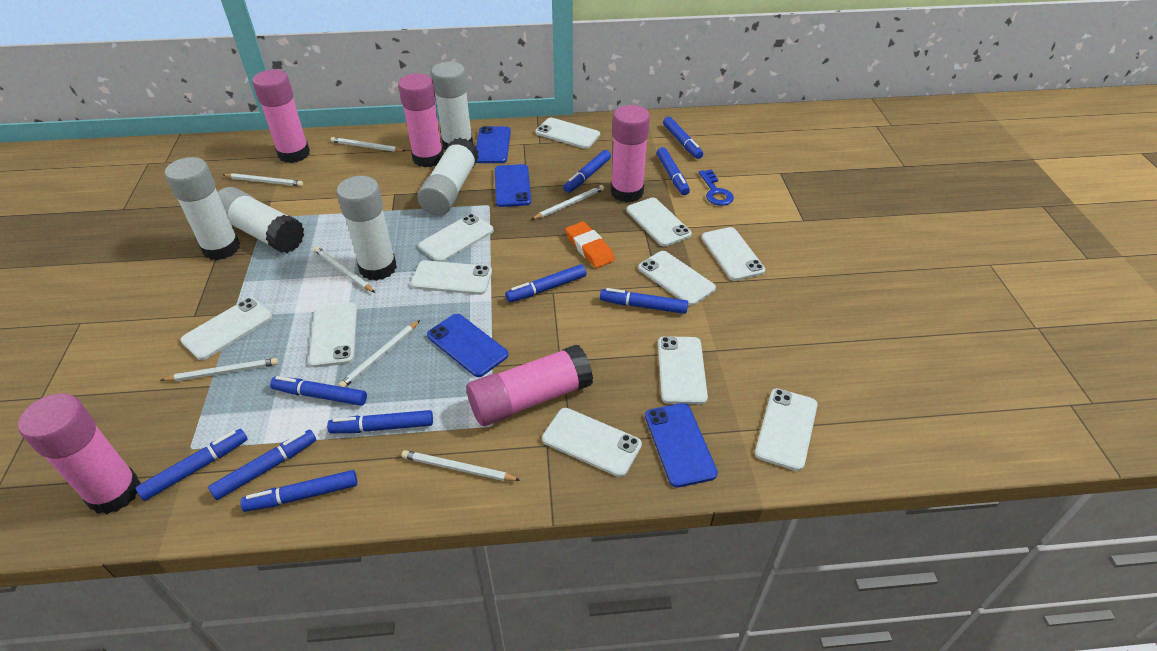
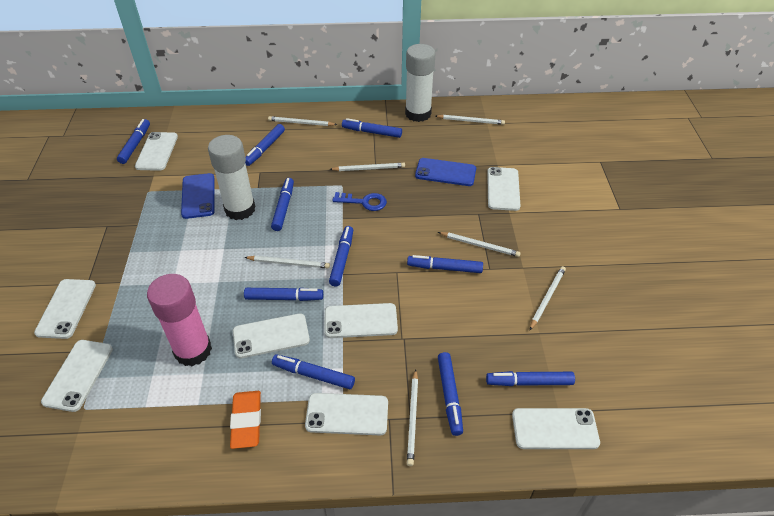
blue phone: 4 -> 2
pink glue stick: 5 -> 1
white glue stick: 5 -> 2
white phone: 11 -> 8

